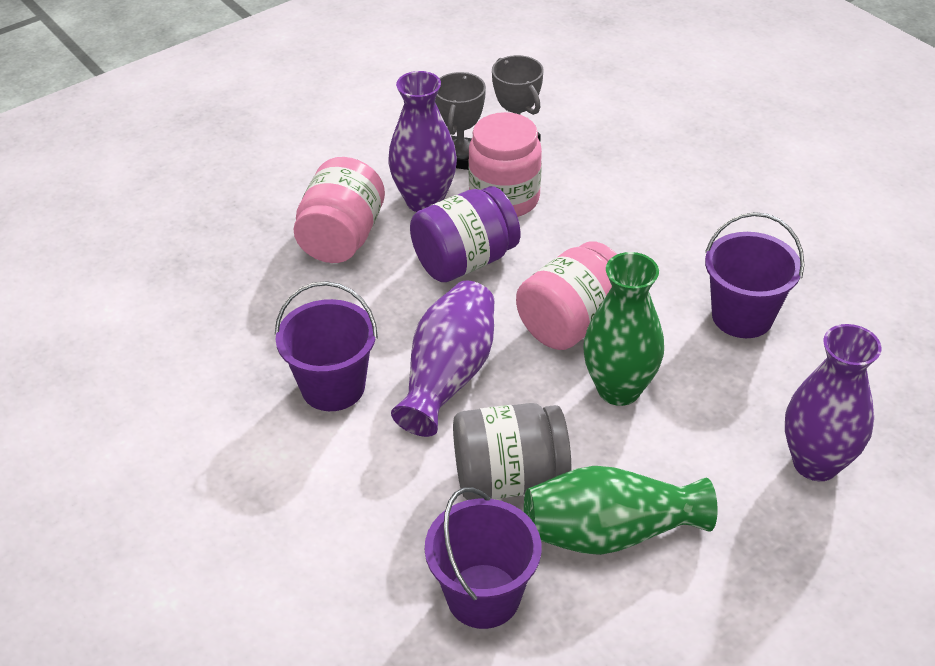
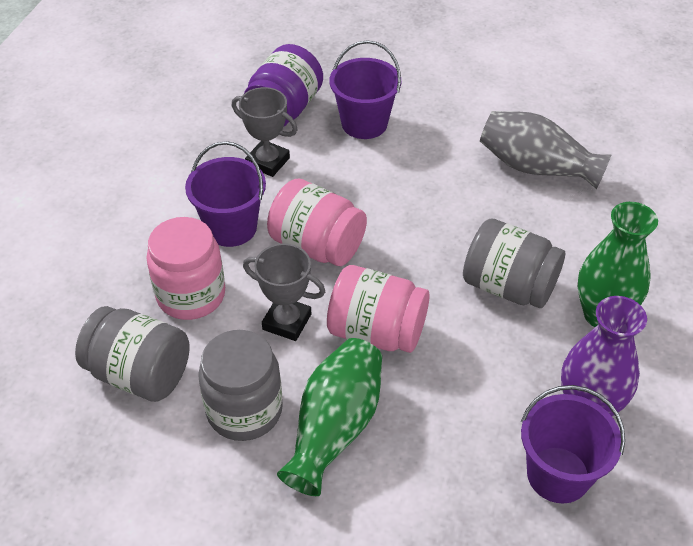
grey jar: 1 -> 3
grey vase: 0 -> 1
purple vase: 3 -> 1

